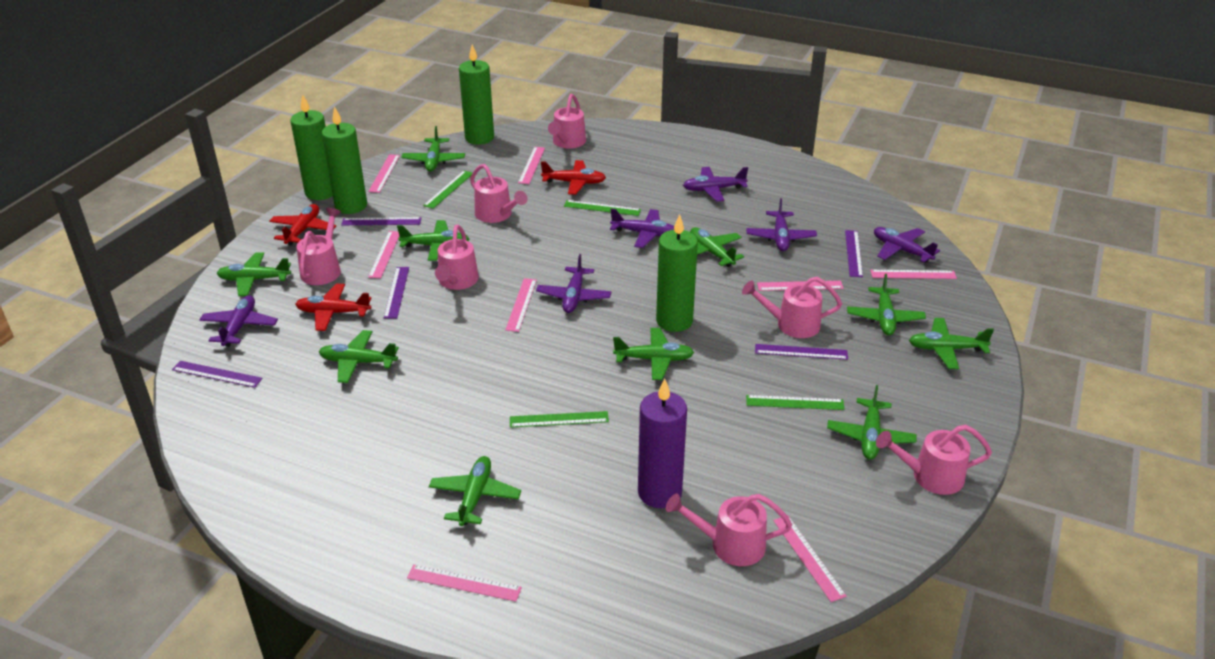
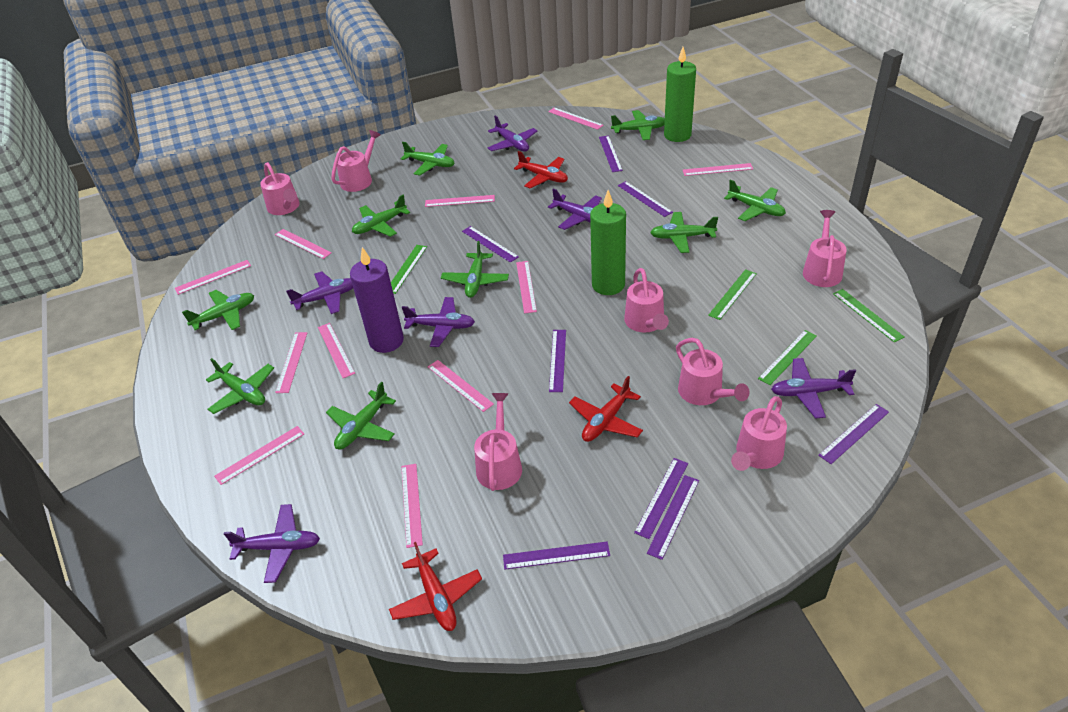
green candle: 4 -> 2
green plane: 10 -> 9
pink ruler: 8 -> 11
purple ruler: 5 -> 8

